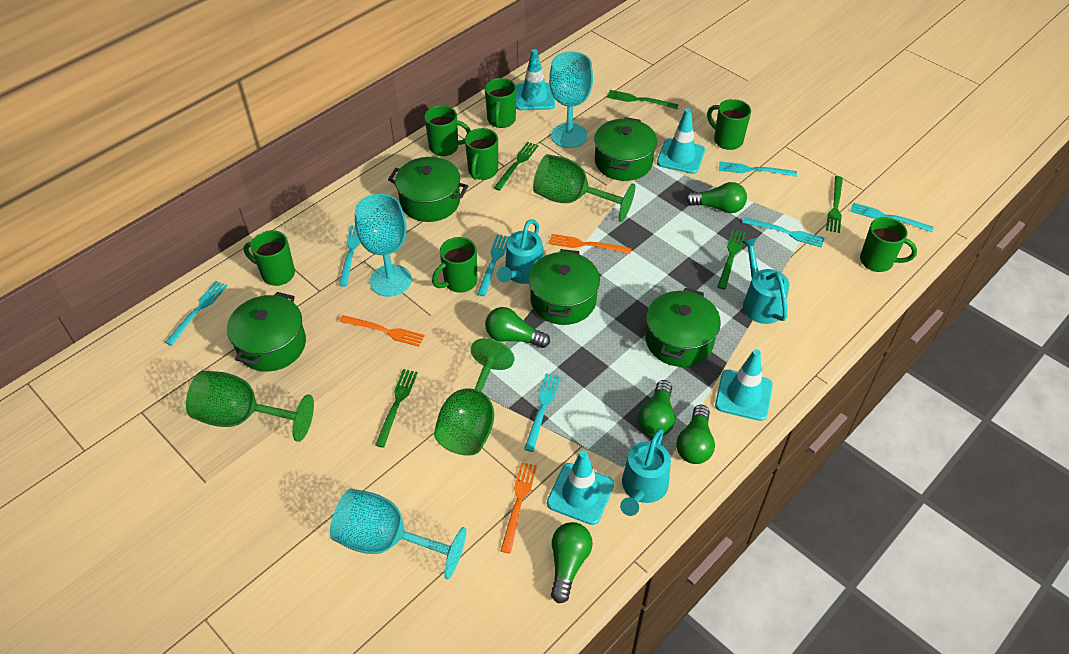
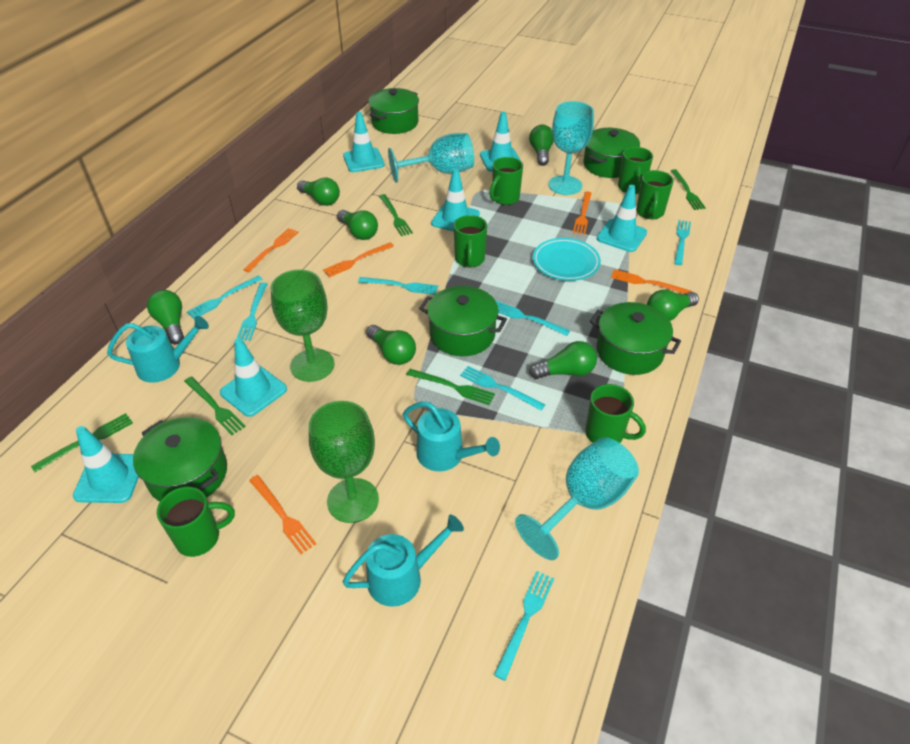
green goblet: 3 -> 2
green light bulb: 5 -> 7
green mug: 7 -> 6
orange fork: 3 -> 5
turquoise plate: 0 -> 1
turquoise traffic cone: 4 -> 6

